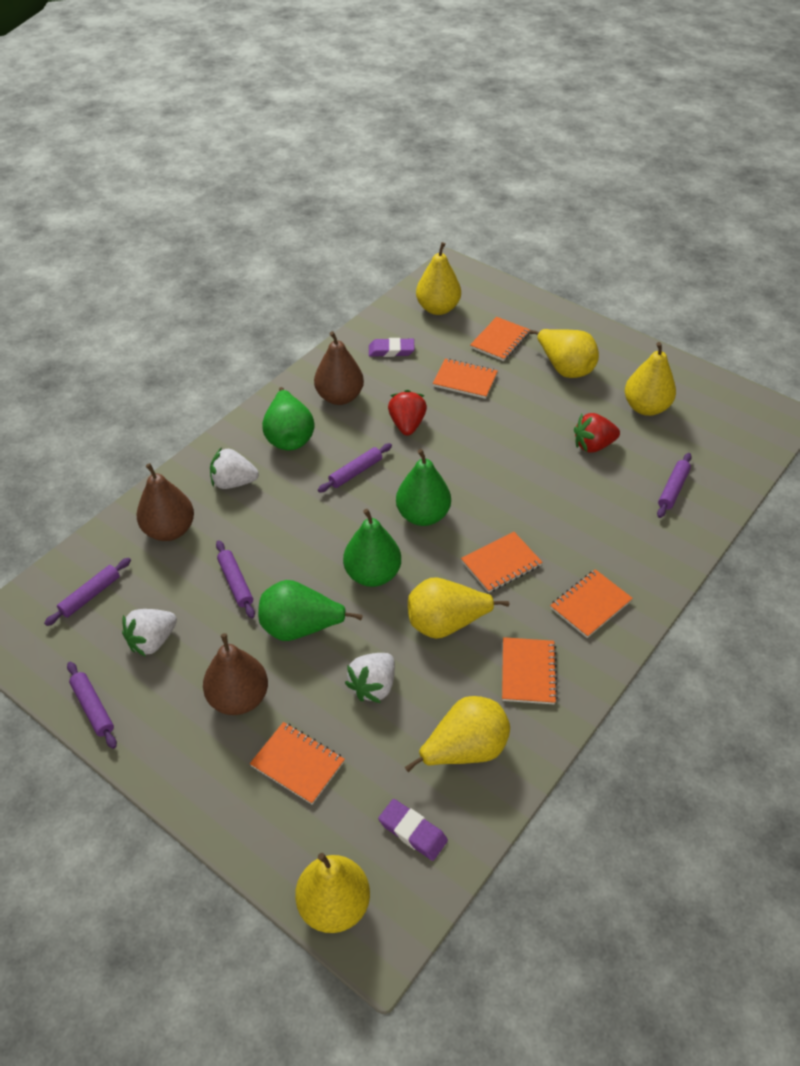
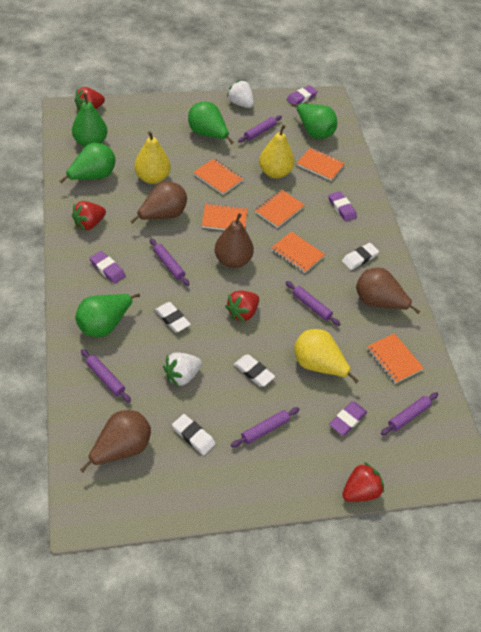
brown pear: 3 -> 4
green pear: 4 -> 5
purple eraser: 2 -> 4
purple rolling pin: 5 -> 6
red strawberry: 2 -> 4
white eraser: 0 -> 4
white strawberry: 3 -> 2
yellow pear: 6 -> 3

